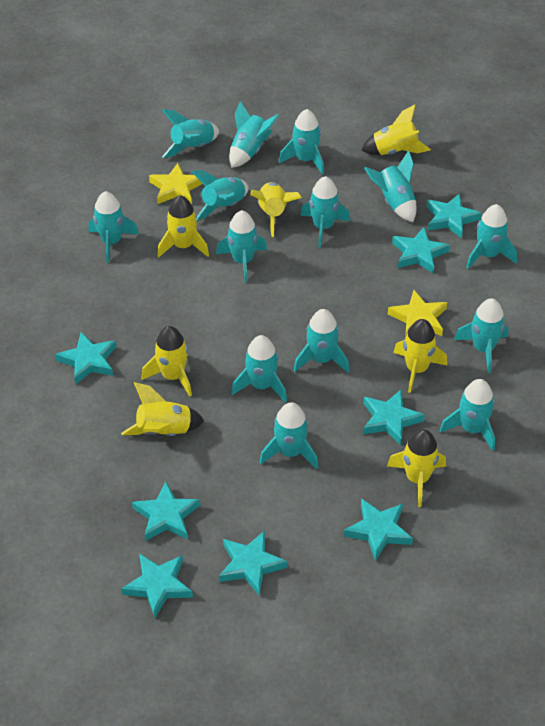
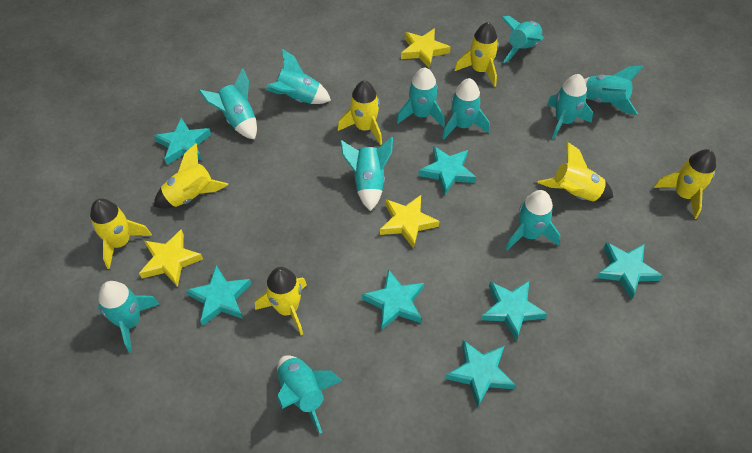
turquoise rocket: 14 -> 11
turquoise star: 8 -> 7
yellow star: 2 -> 3

